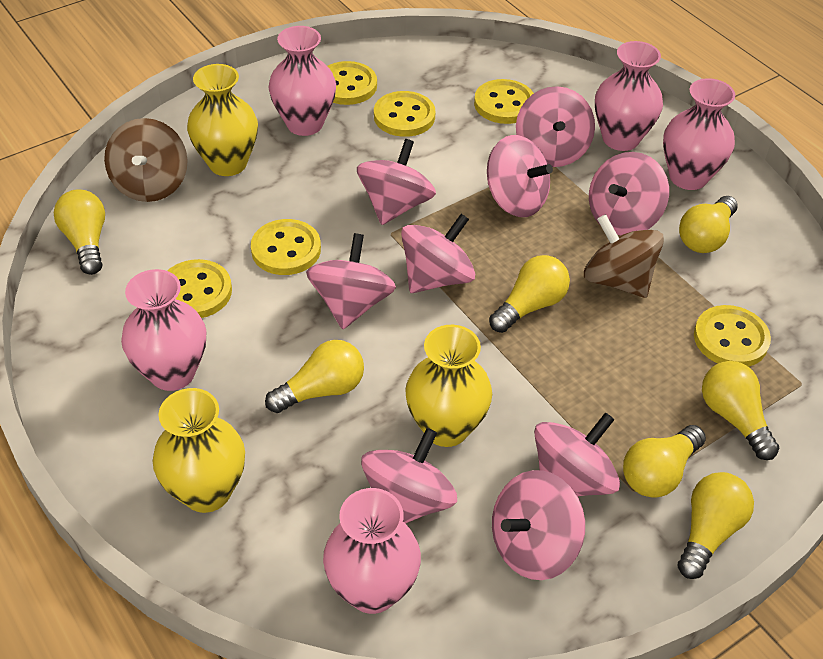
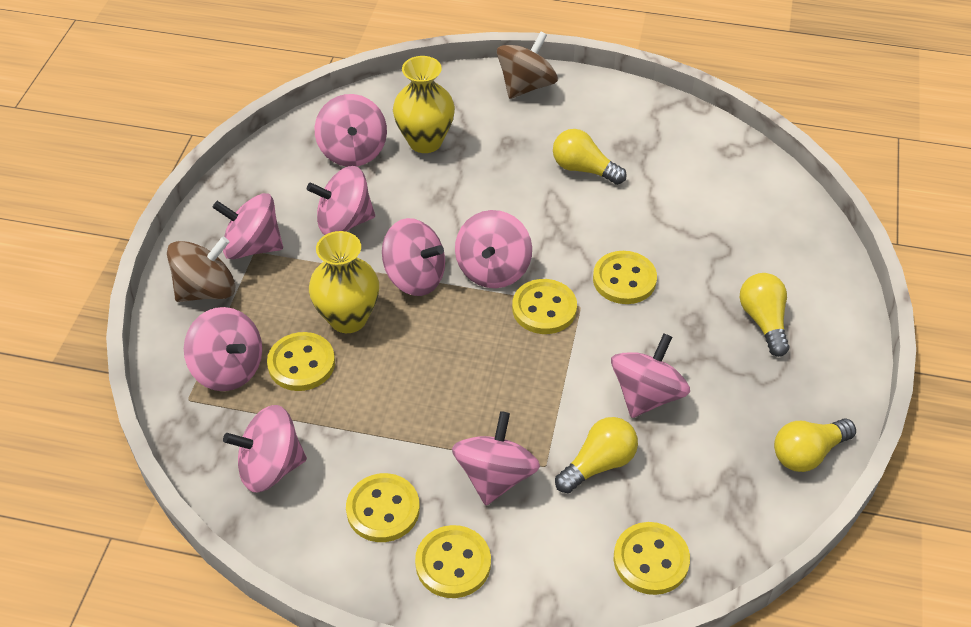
pink vase: 5 -> 0
yellow light bulb: 7 -> 4
yellow vase: 3 -> 2

